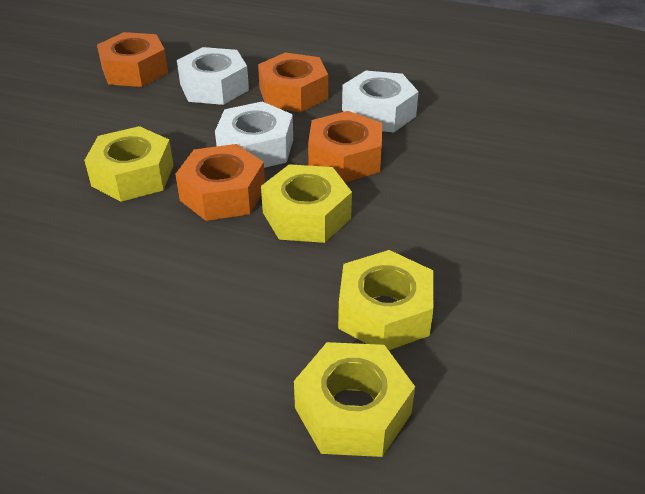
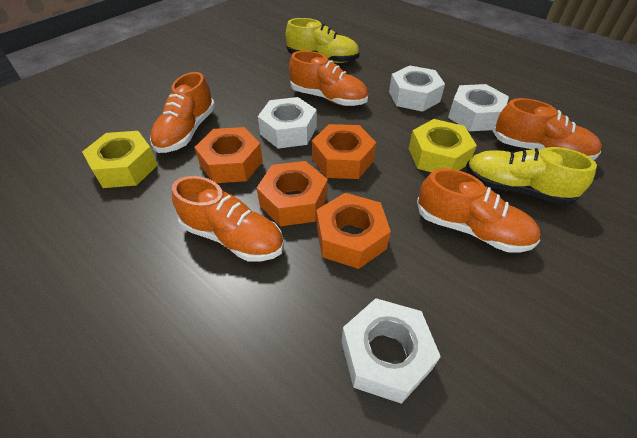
orange shoe: 0 -> 5
white nut: 3 -> 4
yellow nut: 4 -> 2
yellow shoe: 0 -> 2

